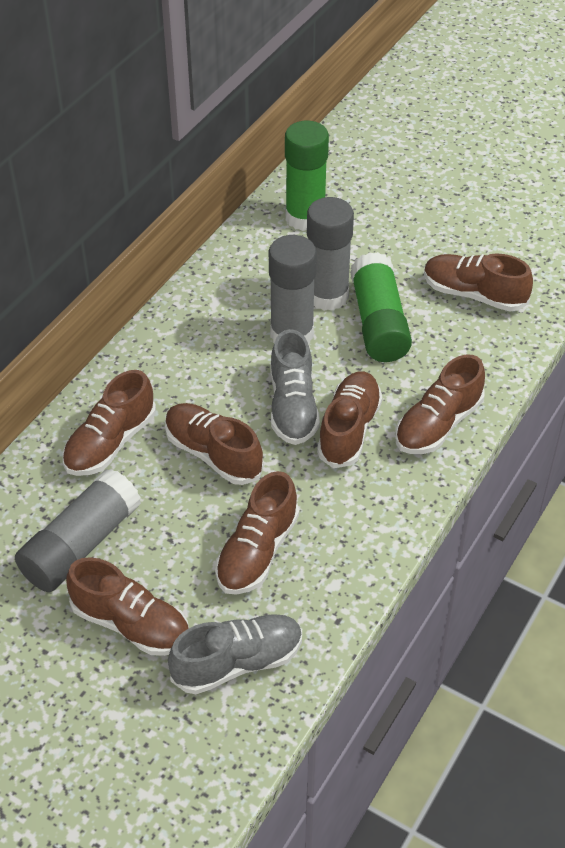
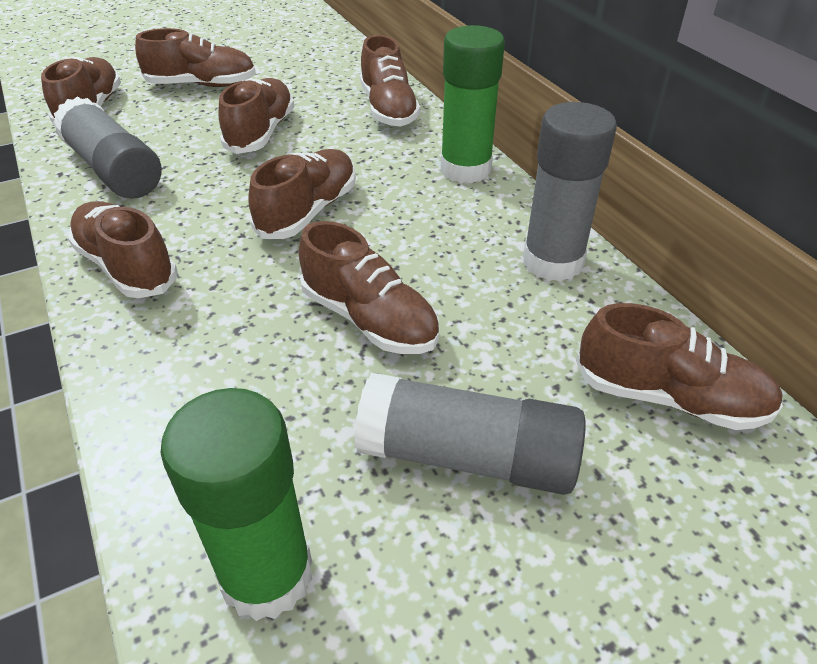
brown shoe: 7 -> 8
grey shoe: 2 -> 0

